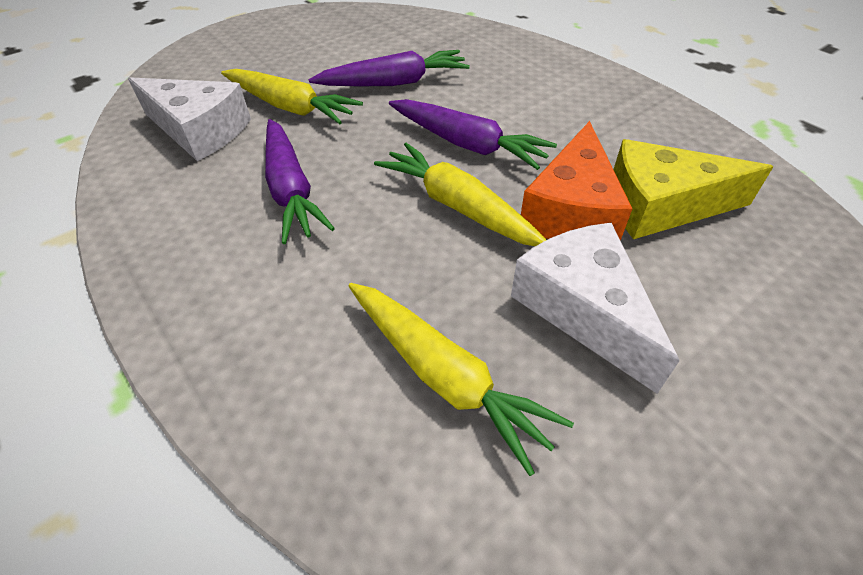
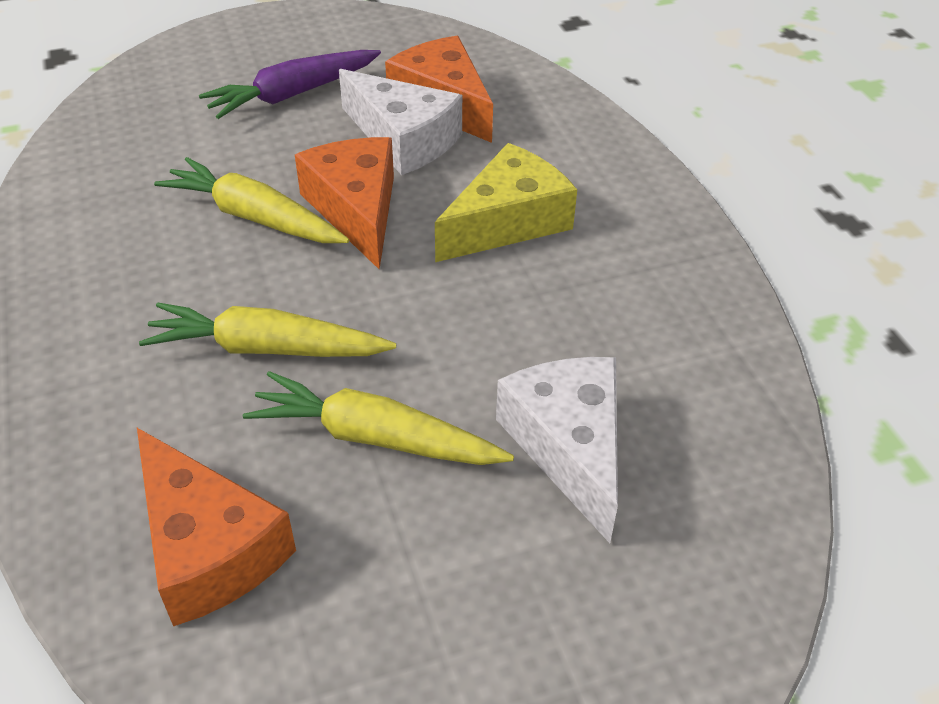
orange cheese: 1 -> 3
purple carrot: 3 -> 1

